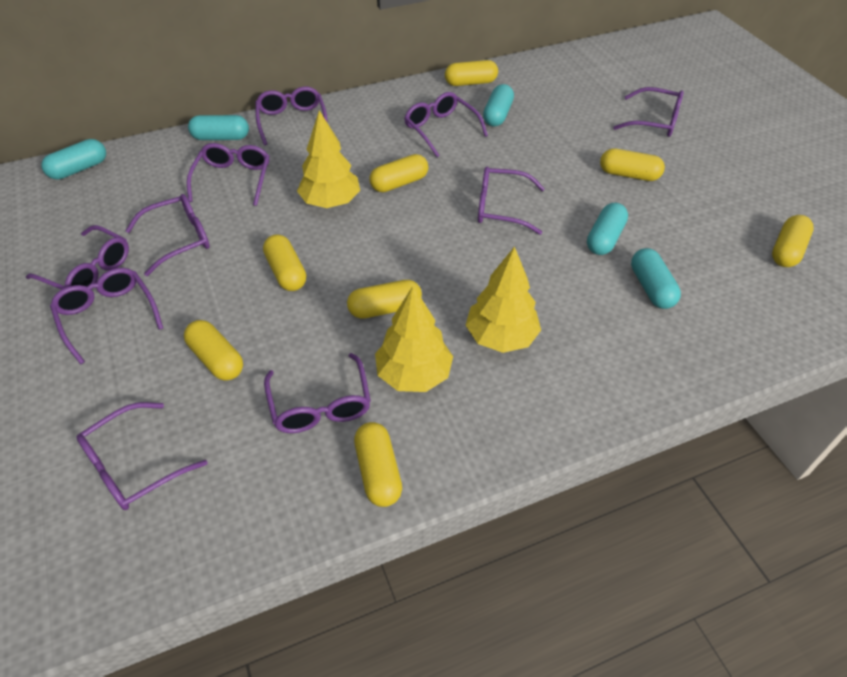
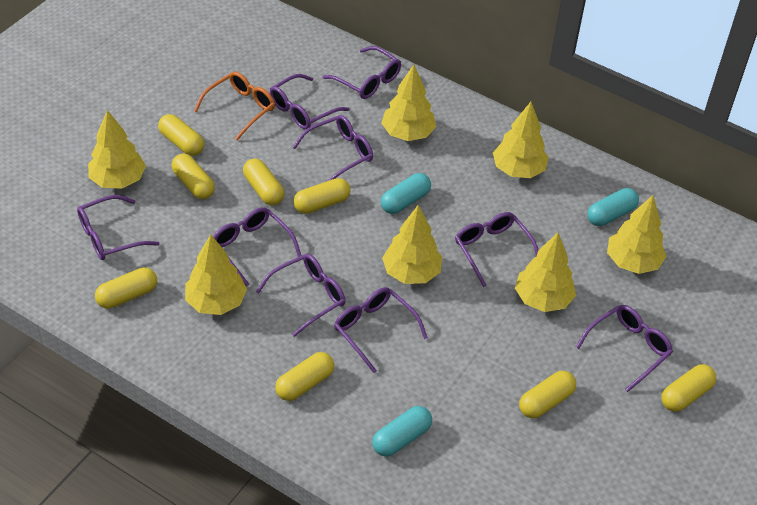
orange glasses: 0 -> 1
purple glasses: 10 -> 9
turquoise capsule: 5 -> 3
yellow tree: 3 -> 7

